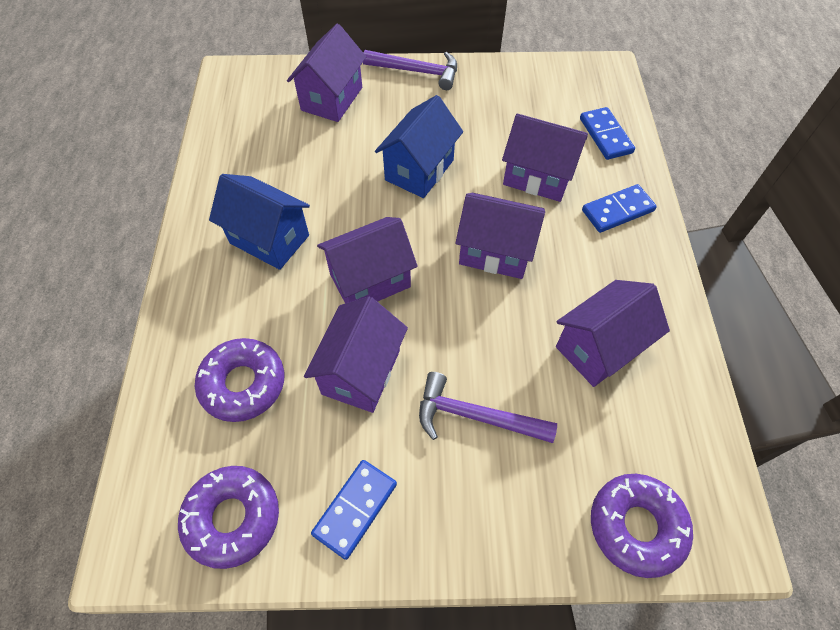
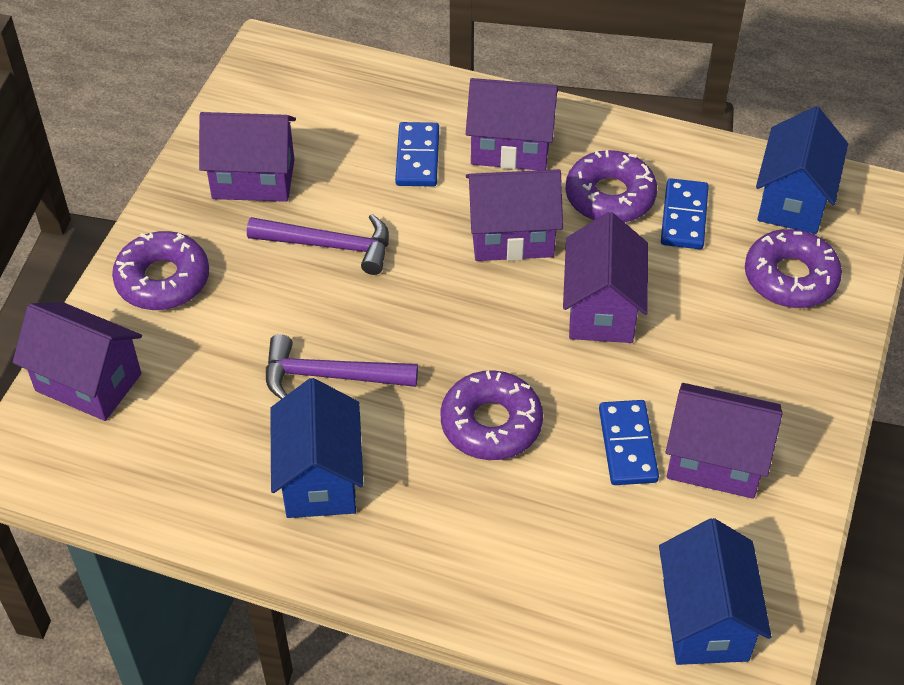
blue house: 2 -> 3
purple donut: 3 -> 4

